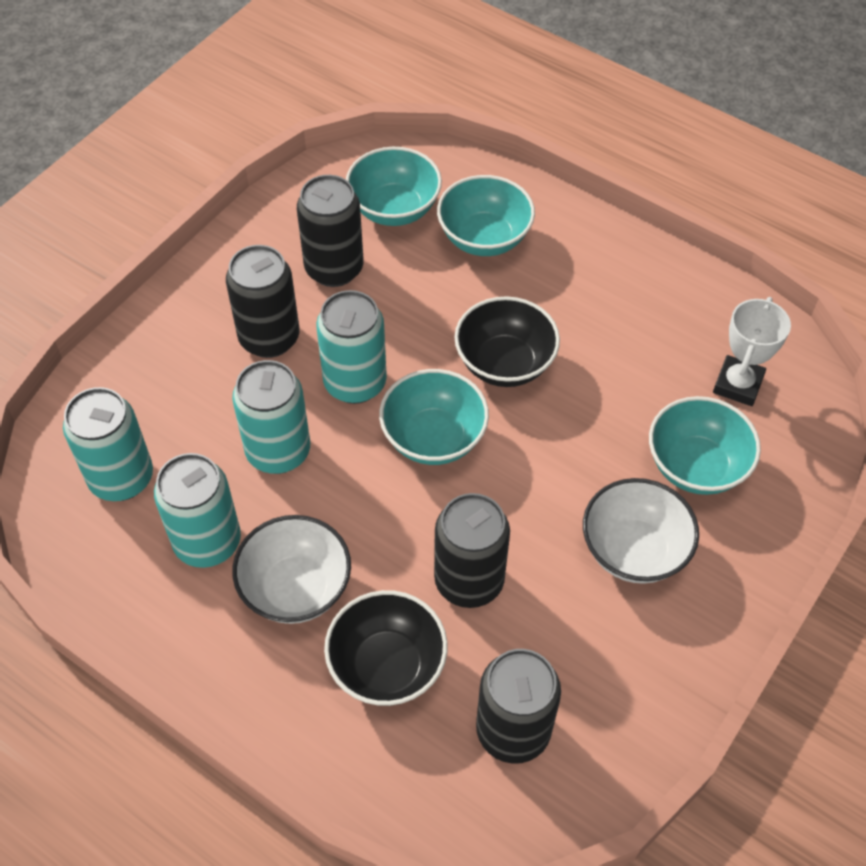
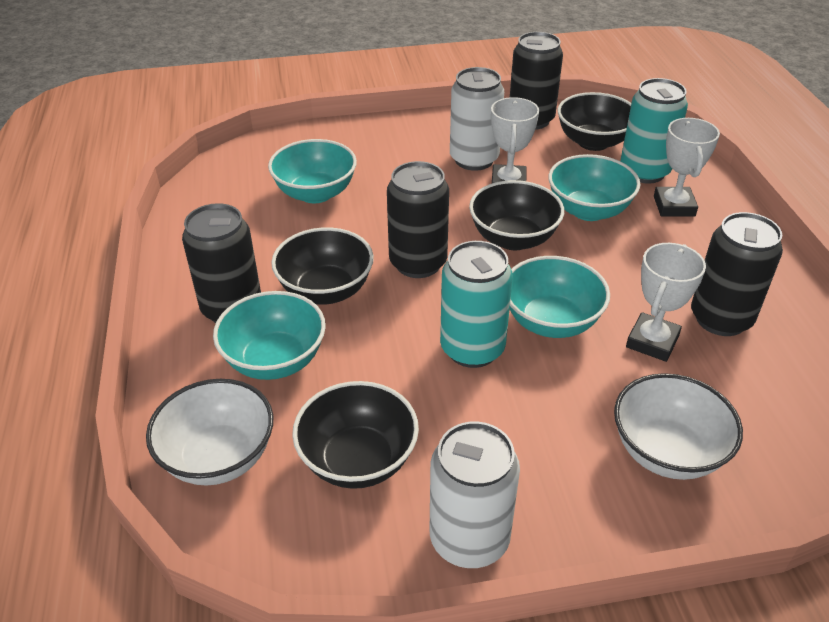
black bowl: 2 -> 4
turquoise can: 4 -> 2
white can: 0 -> 2
white trophy: 1 -> 3

